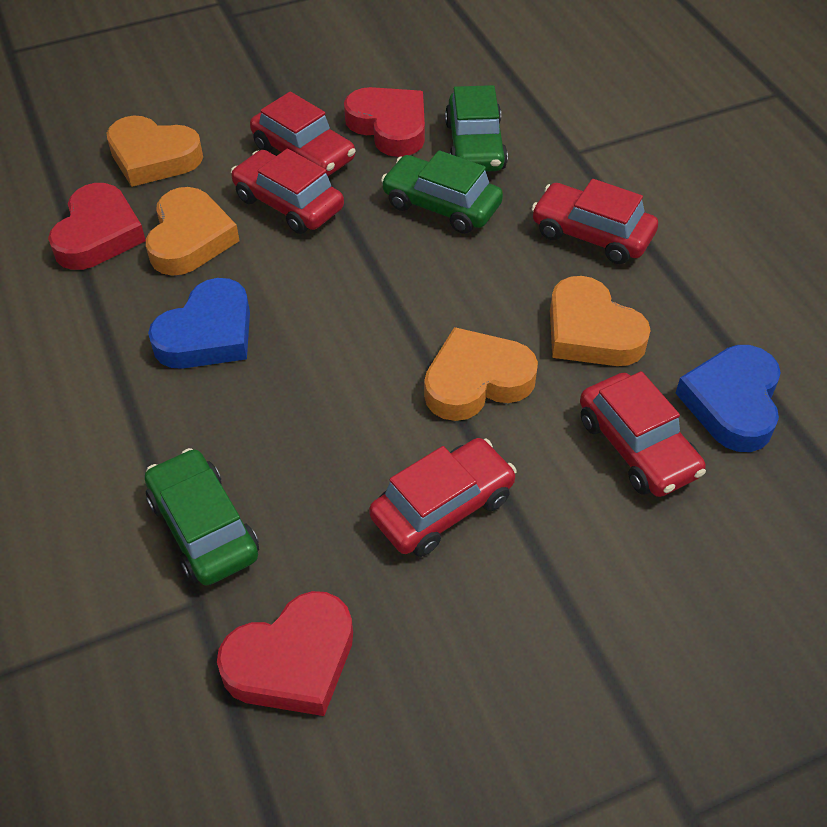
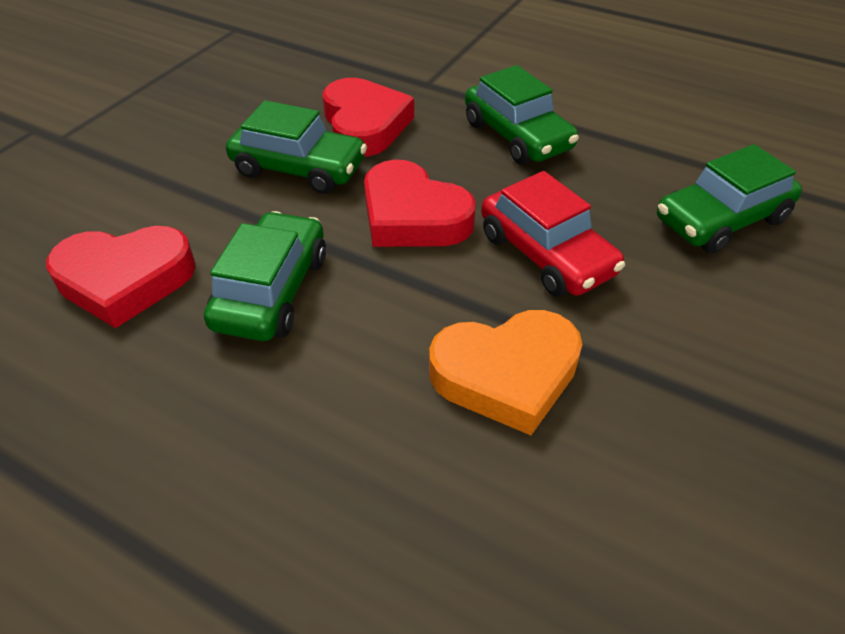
blue heart: 2 -> 0
green car: 3 -> 4
orange heart: 4 -> 1
red car: 5 -> 1

